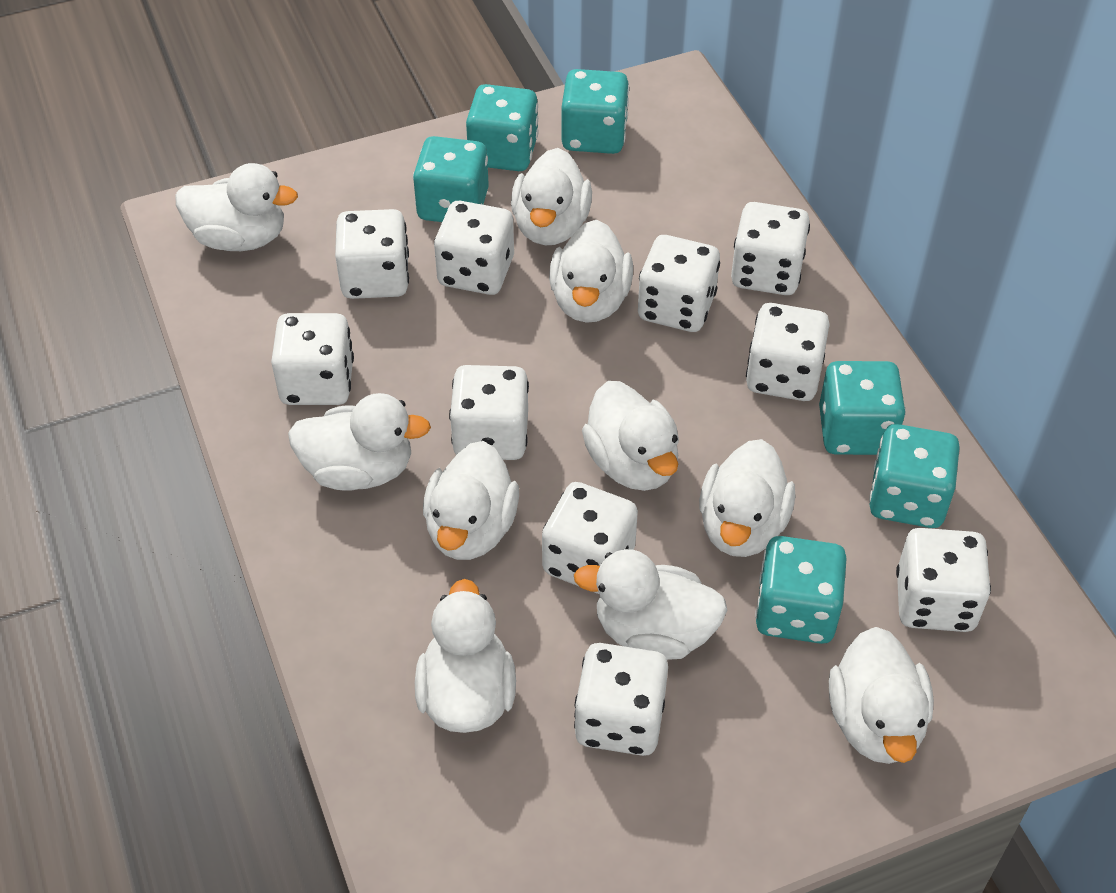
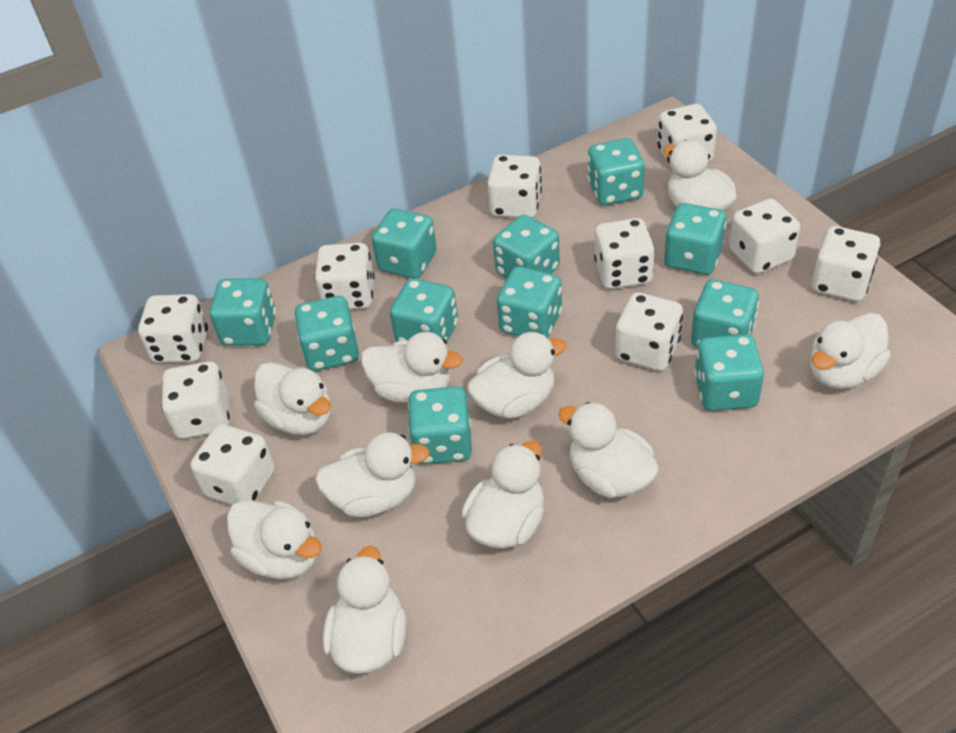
turquoise dice: 6 -> 11

